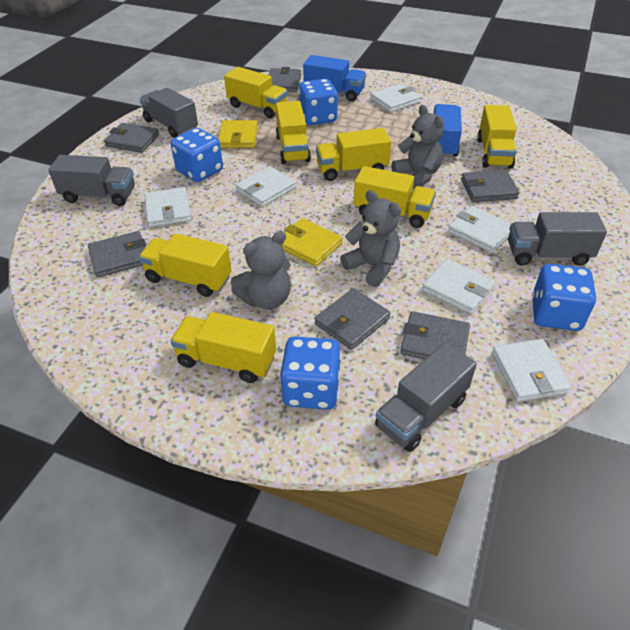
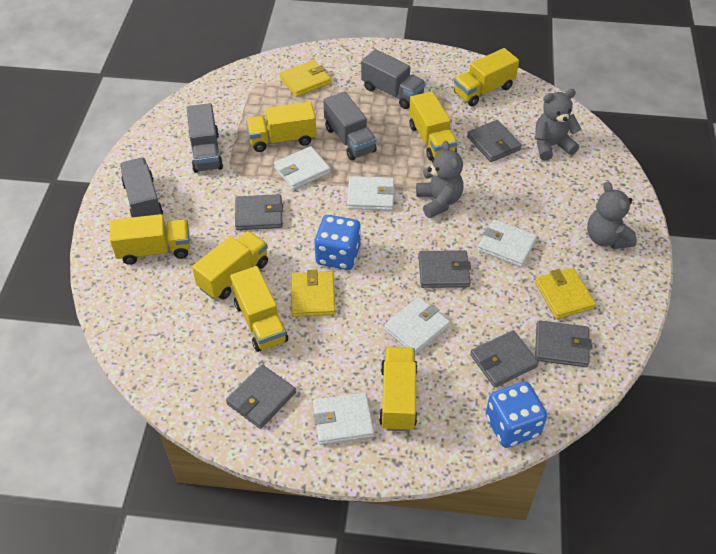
blue dice: 4 -> 2
blue truck: 2 -> 0
white wallet: 6 -> 5
yellow wallet: 2 -> 3

